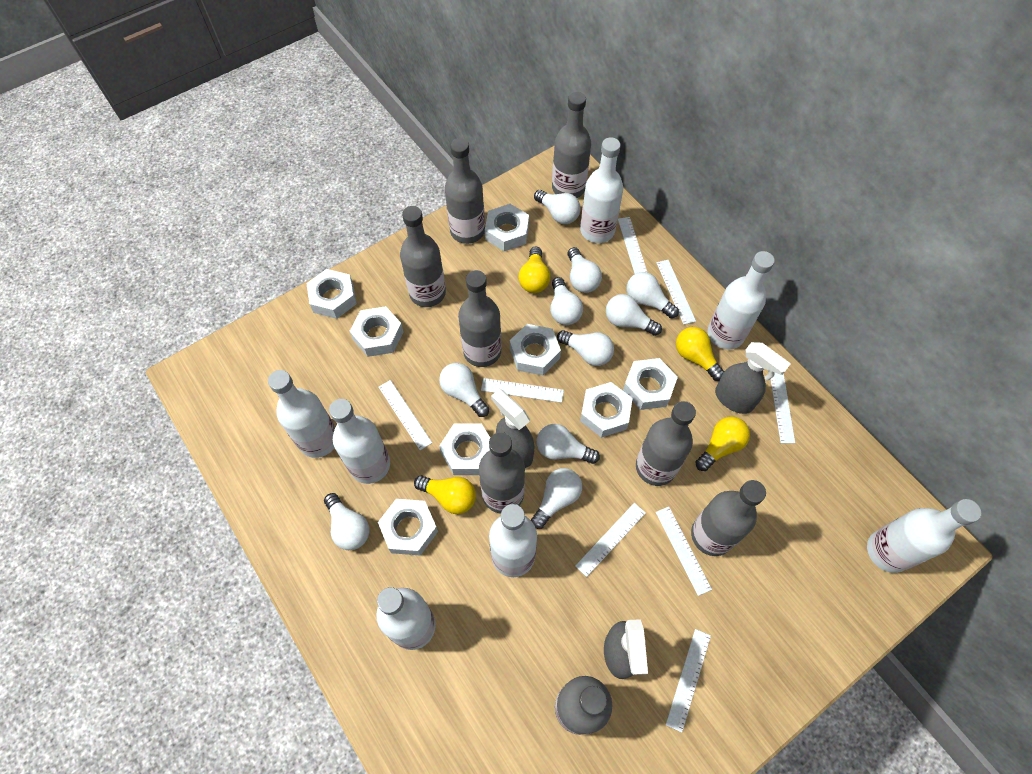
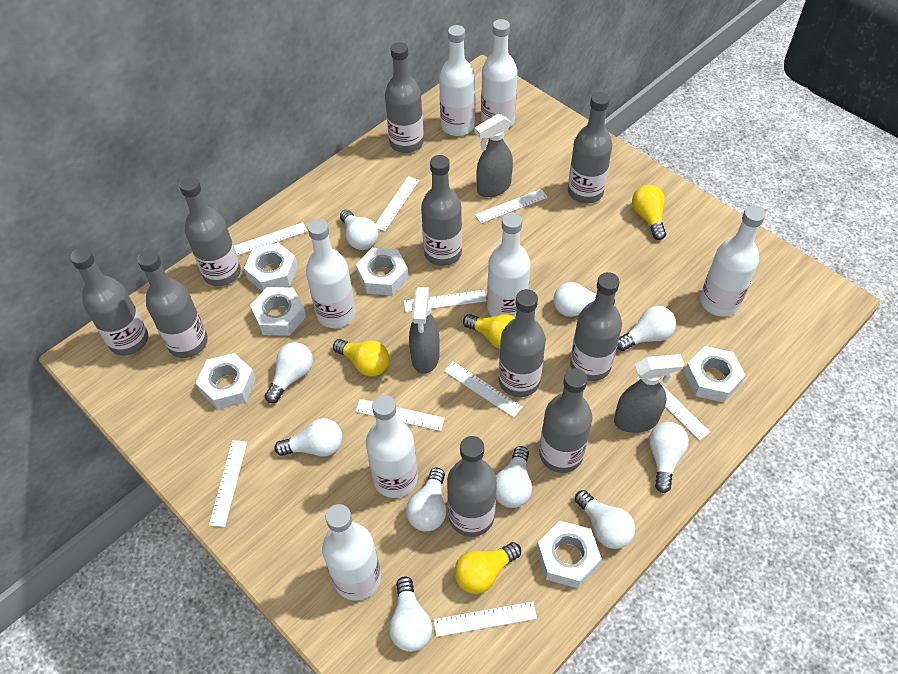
grey bottle: 8 -> 10
white nut: 8 -> 6
white ruler: 8 -> 9

